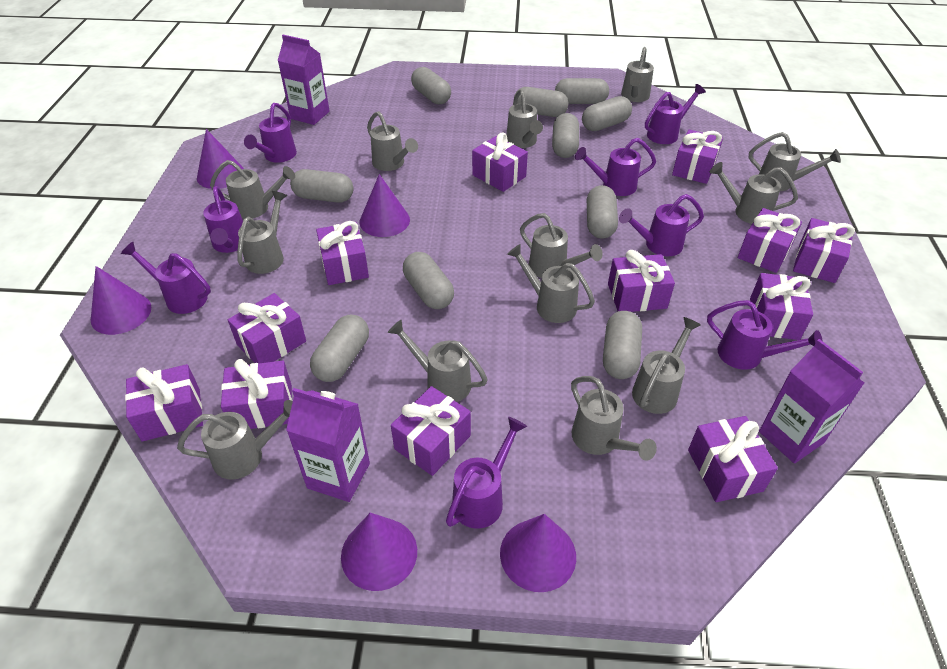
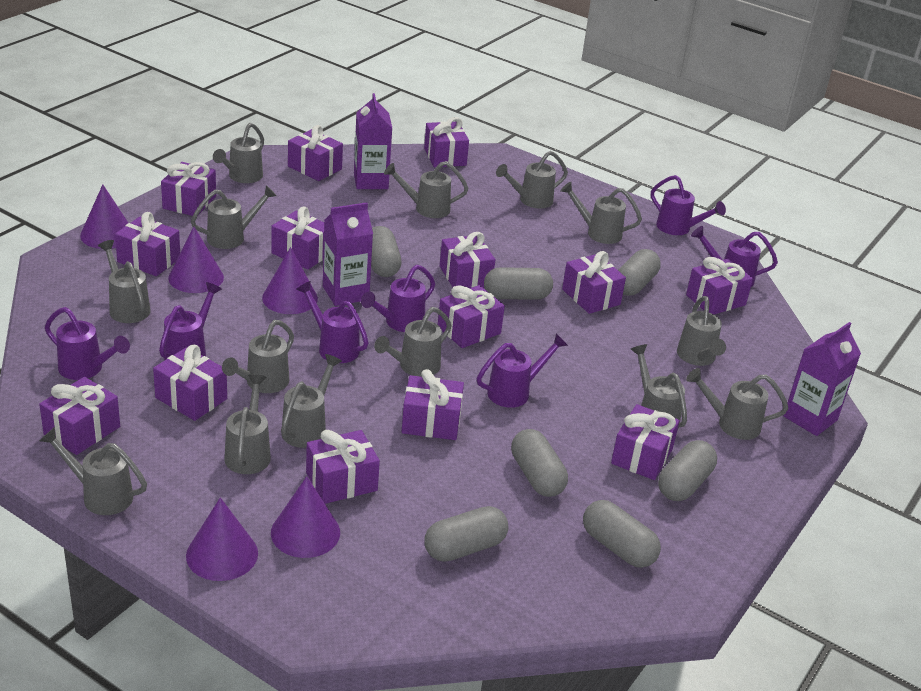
grey capsule: 10 -> 7
grey watering can: 13 -> 14
purple gift: 12 -> 14
purple watering can: 8 -> 7

